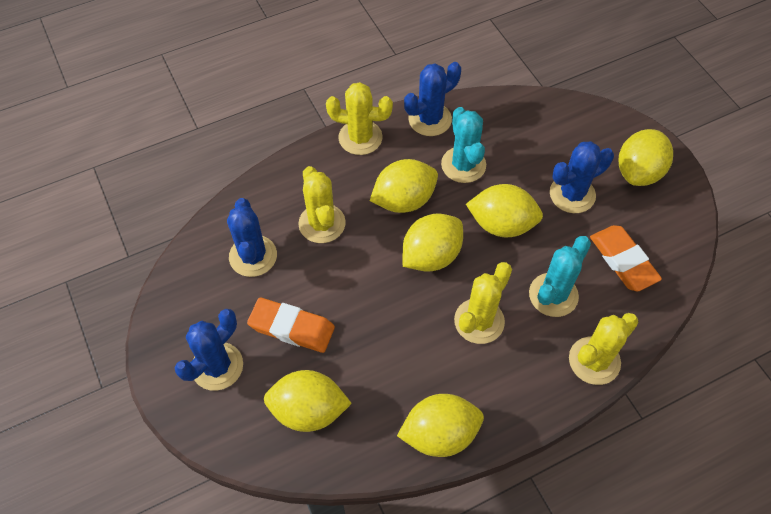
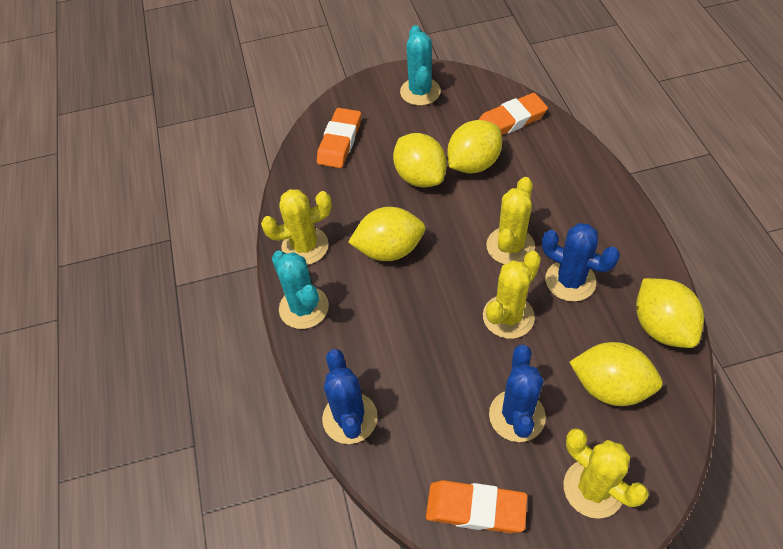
blue cactus: 4 -> 3
orange eraser: 2 -> 3
yellow lemon: 6 -> 5

